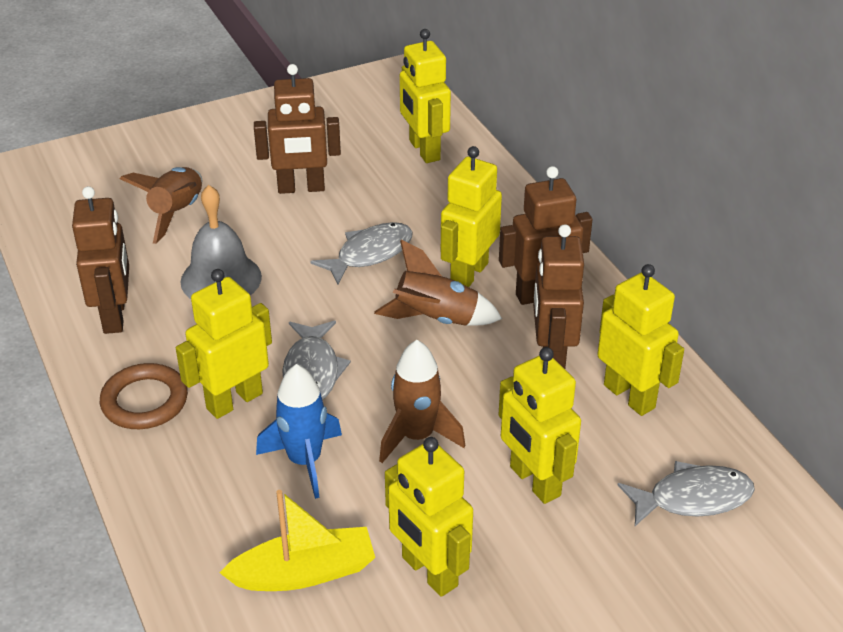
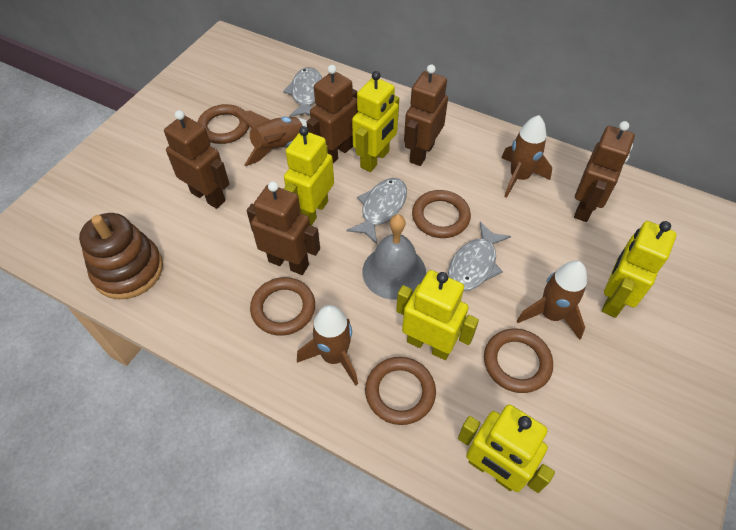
blue rocket: 1 -> 0
brown ring: 1 -> 5
brown robot: 4 -> 5
brown rocket: 3 -> 4
brown stacking toy: 0 -> 1
yellow boat: 1 -> 0
yellow robot: 6 -> 5

